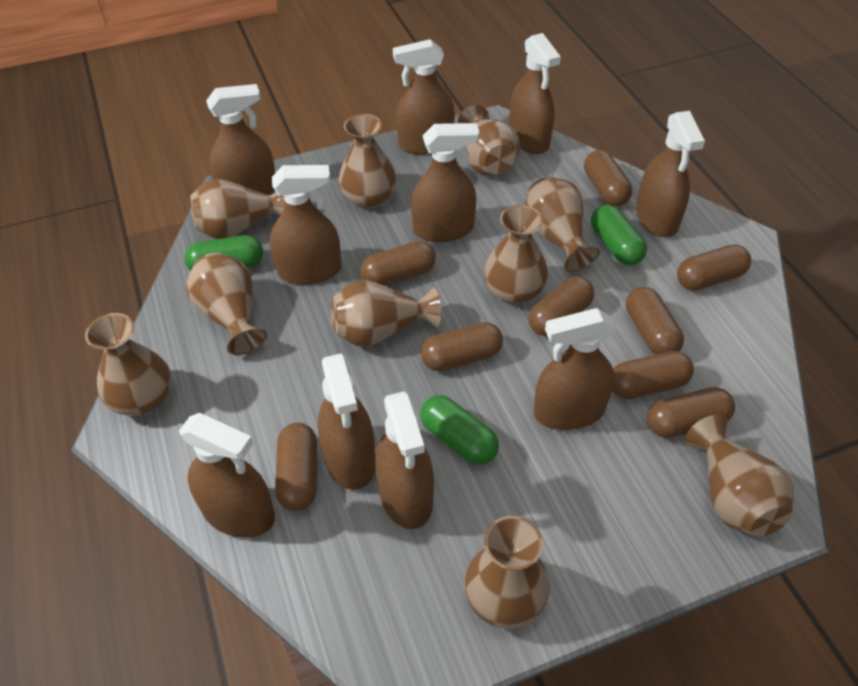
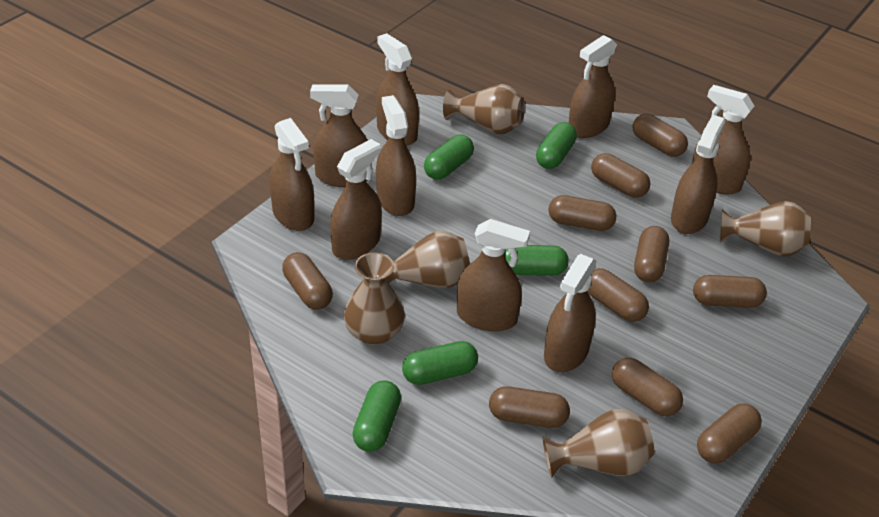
brown capsule: 9 -> 10
brown vase: 10 -> 5
green capsule: 3 -> 5

